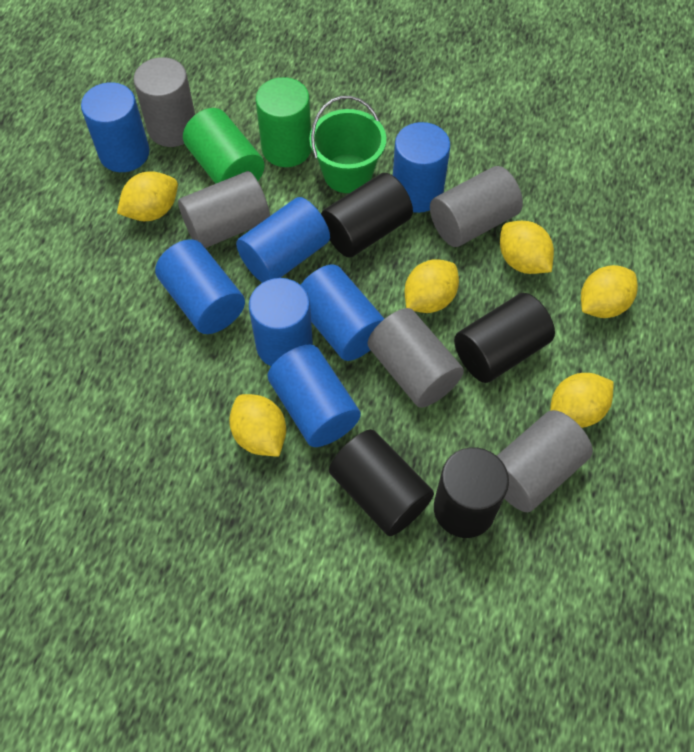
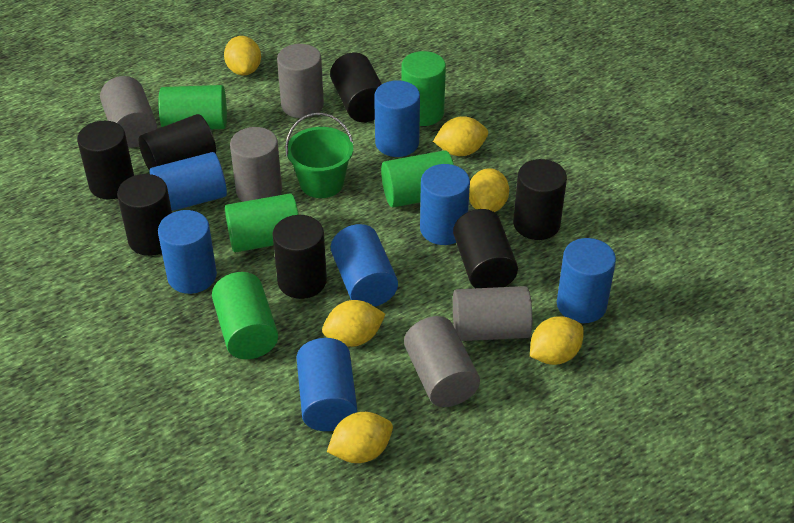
black cylinder: 4 -> 7
green cylinder: 2 -> 5

